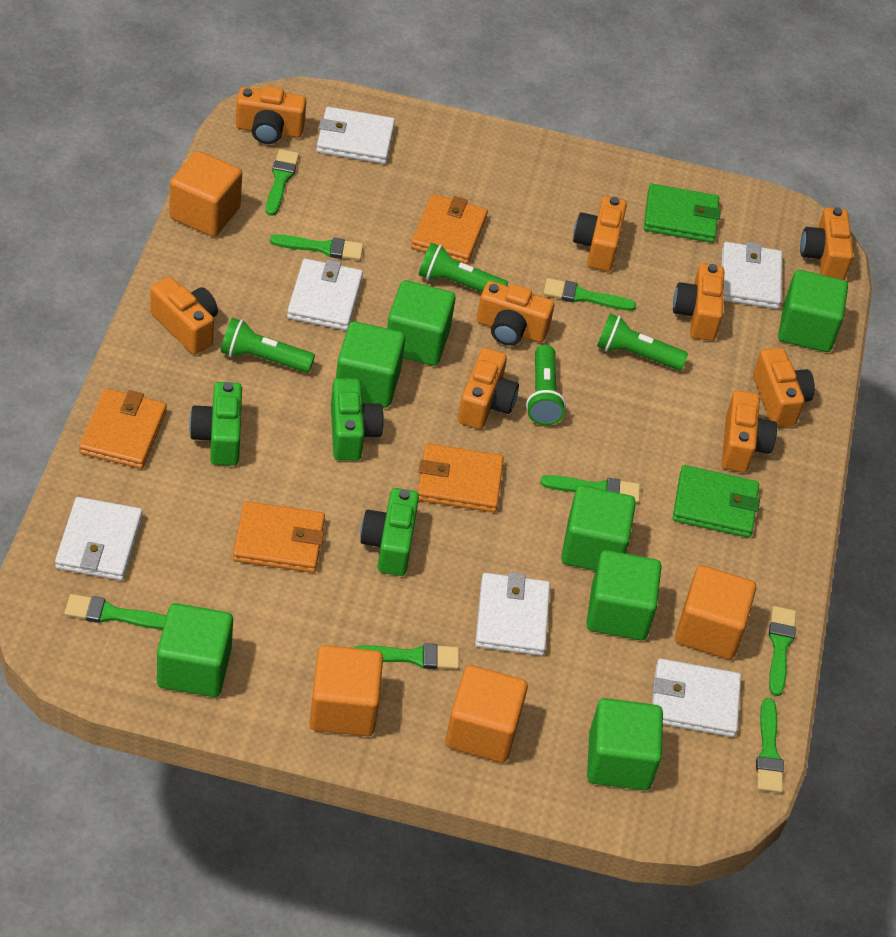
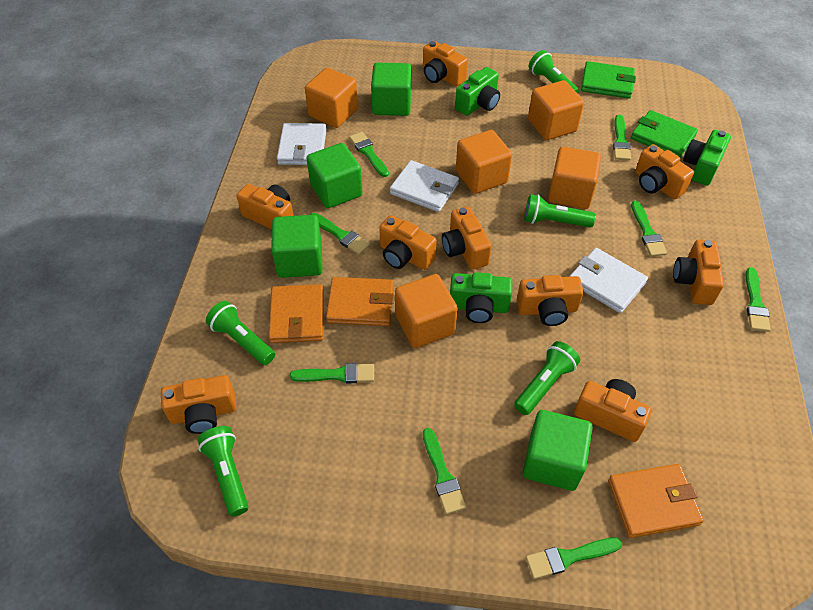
green cube: 7 -> 4
green flashlight: 4 -> 5
orange cube: 4 -> 5
orange wallet: 4 -> 3
white wallet: 6 -> 3

